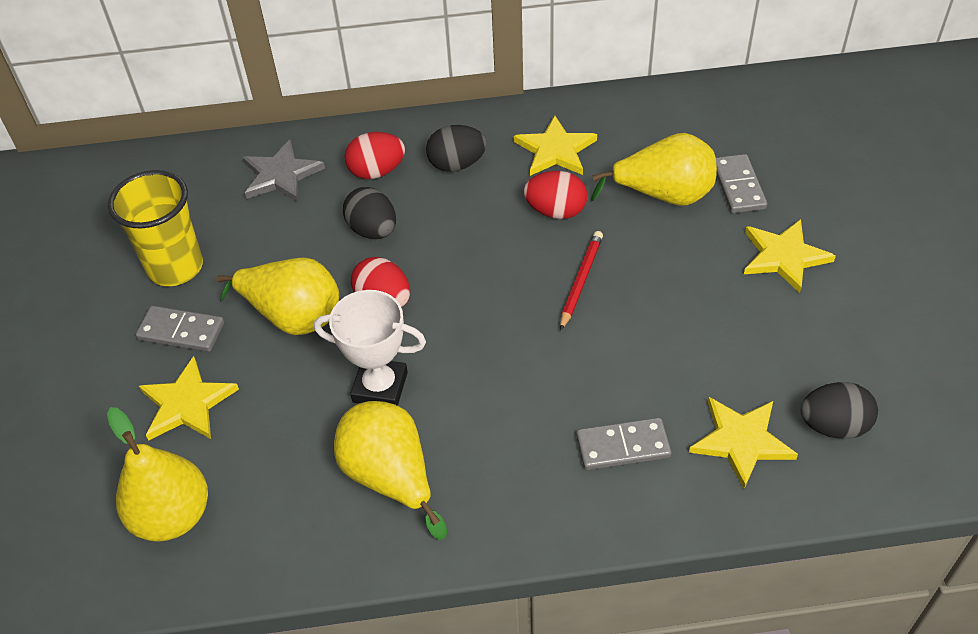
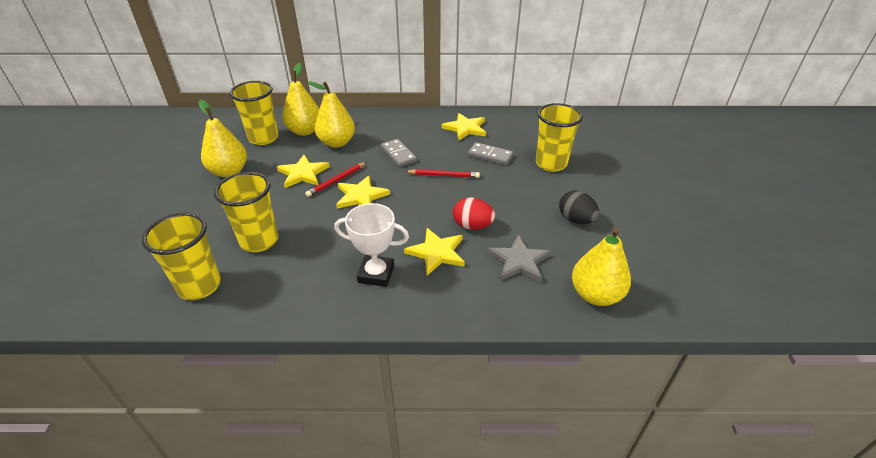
black egg: 3 -> 1
grey domino: 3 -> 2
red egg: 3 -> 1
red pencil: 1 -> 2
yellow cup: 1 -> 4

